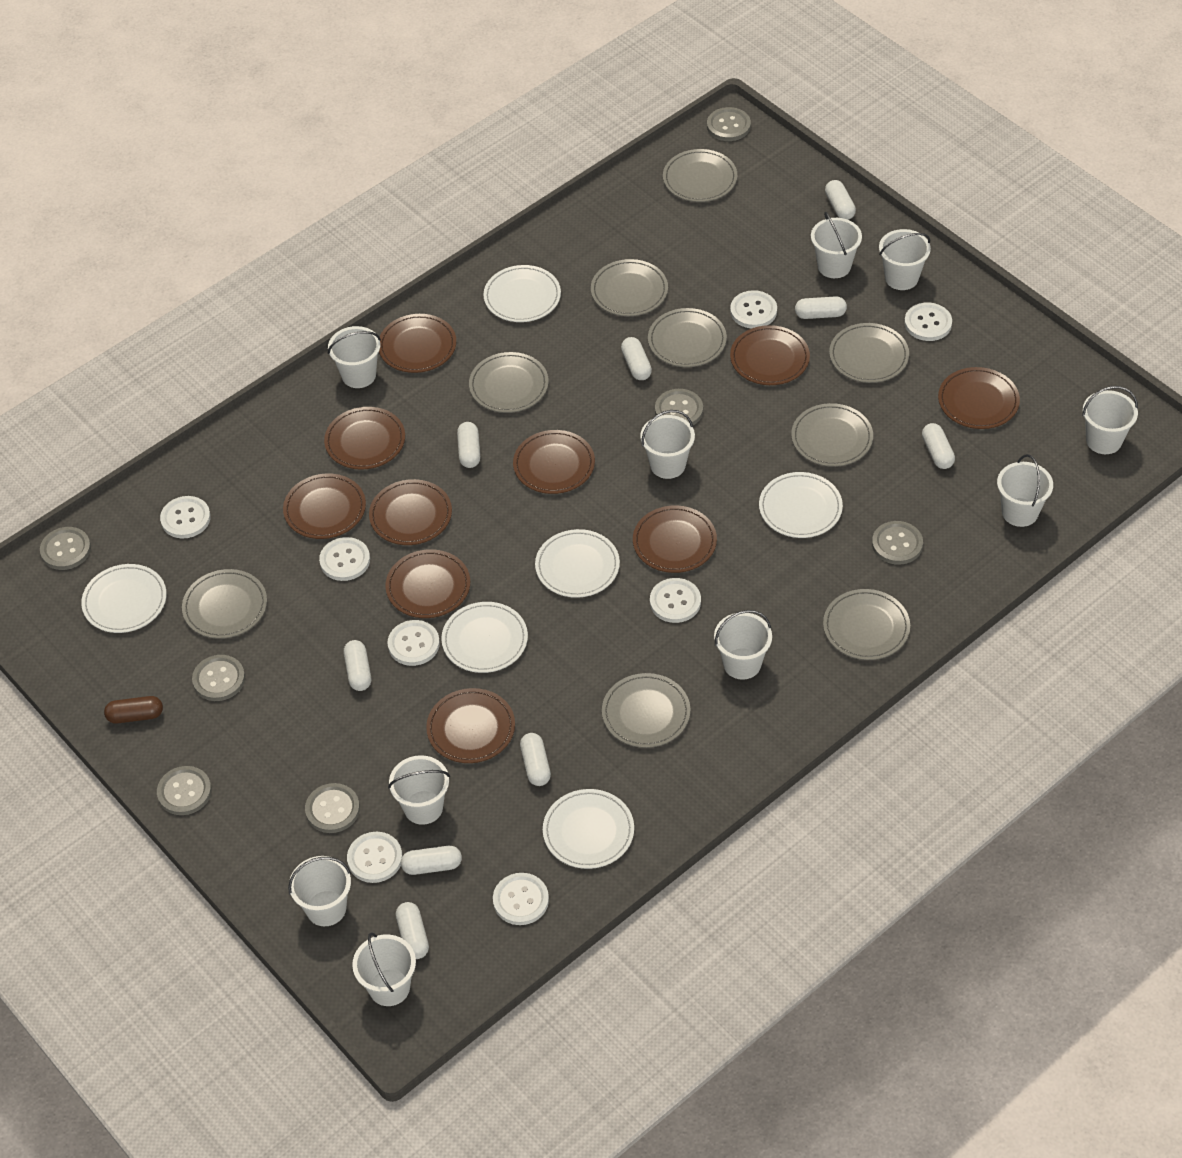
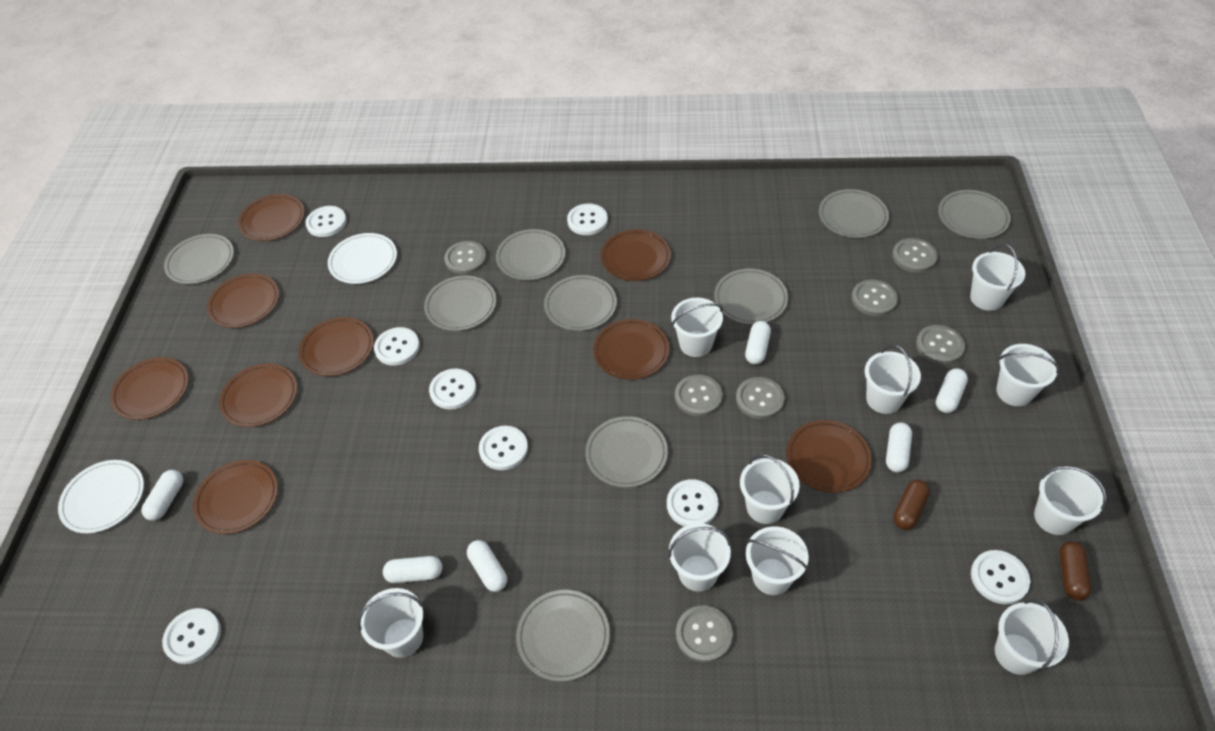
brown capsule: 1 -> 2
brown plate: 10 -> 9
white capsule: 9 -> 6
white plate: 6 -> 2

